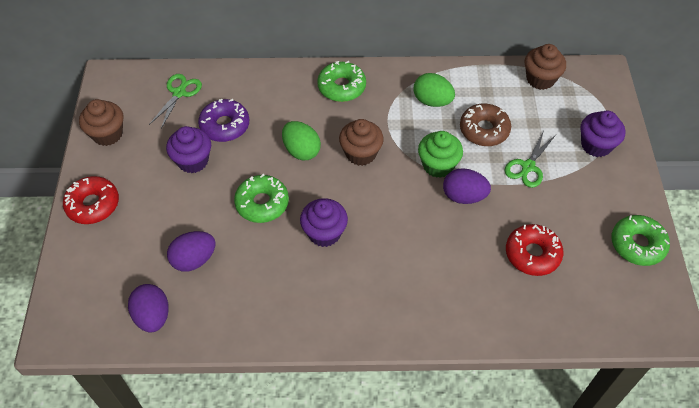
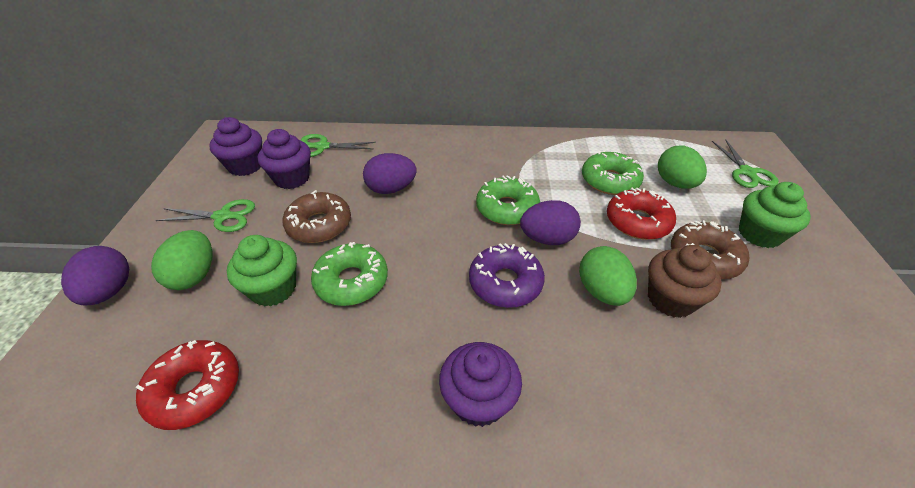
brown cupcake: 3 -> 1
brown donut: 1 -> 2
green cupcake: 1 -> 2
green egg: 2 -> 3
green scissors: 2 -> 3

